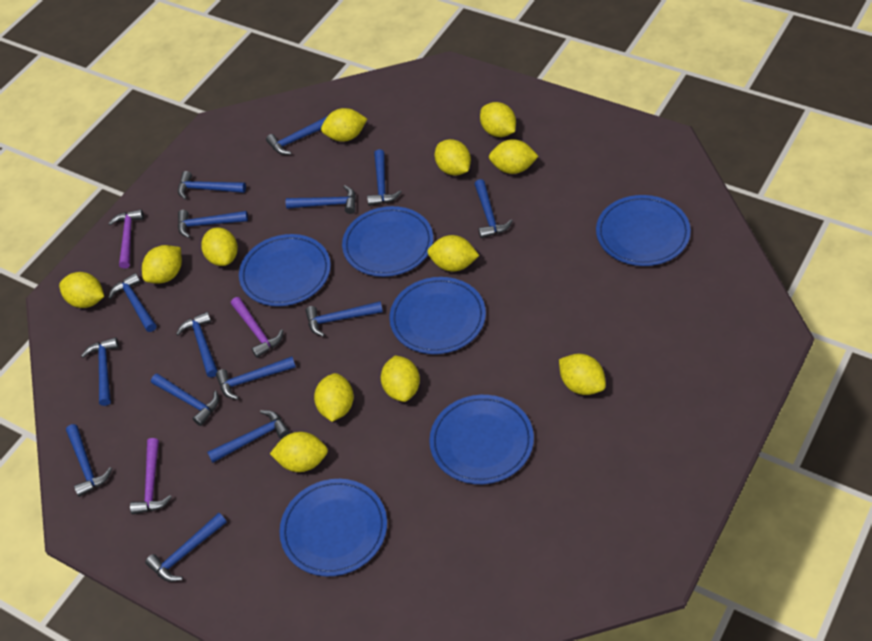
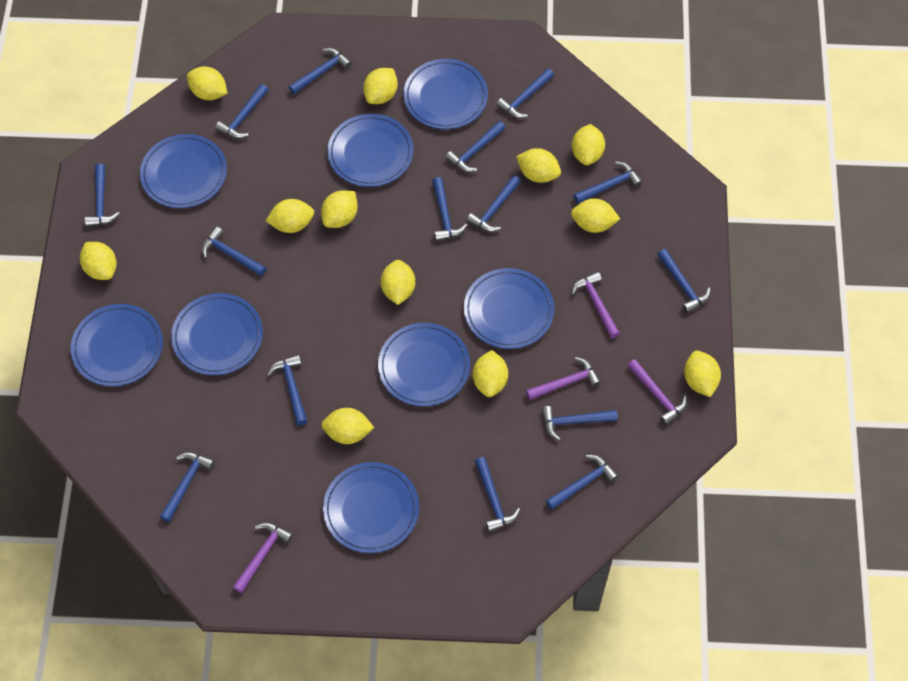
blue plate: 6 -> 8
purple hammer: 3 -> 4

